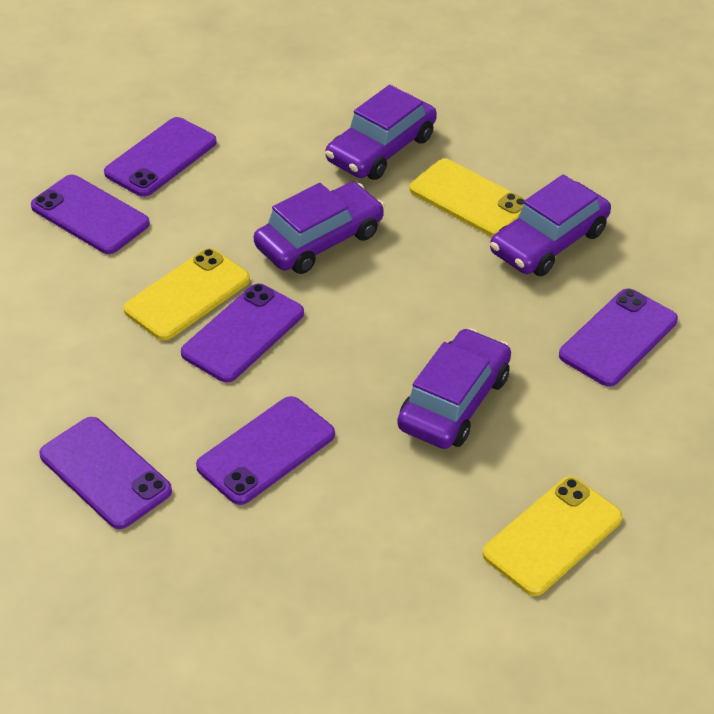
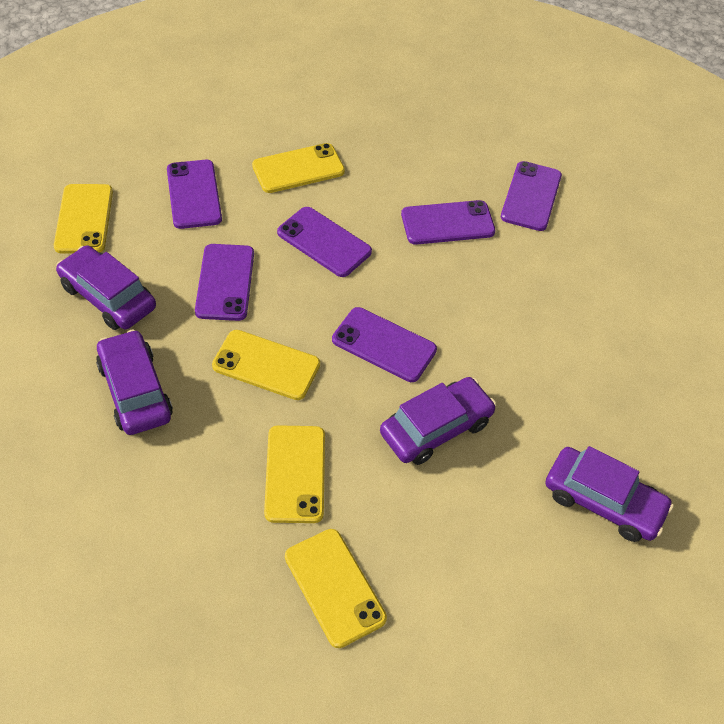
yellow phone: 3 -> 5

